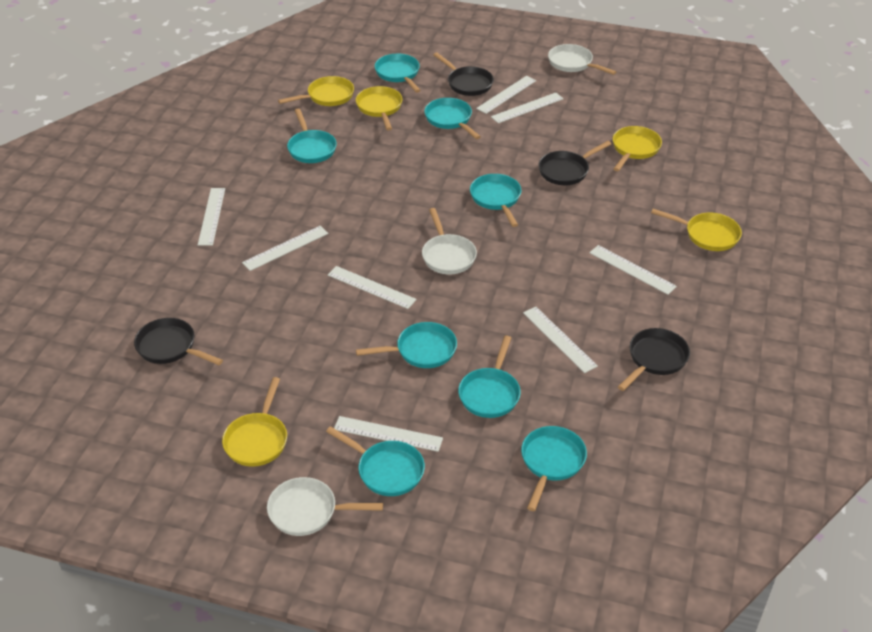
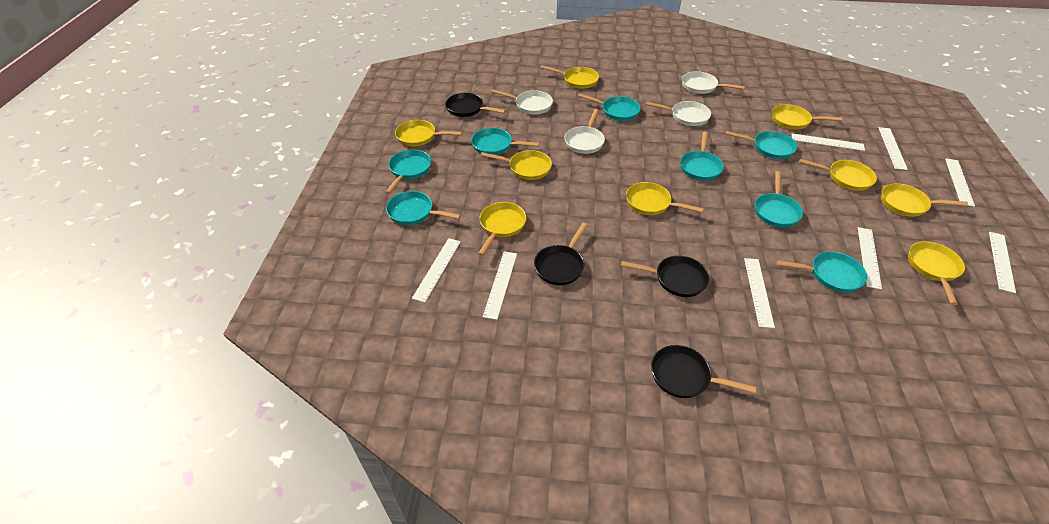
white pan: 3 -> 4
yellow pan: 5 -> 9

